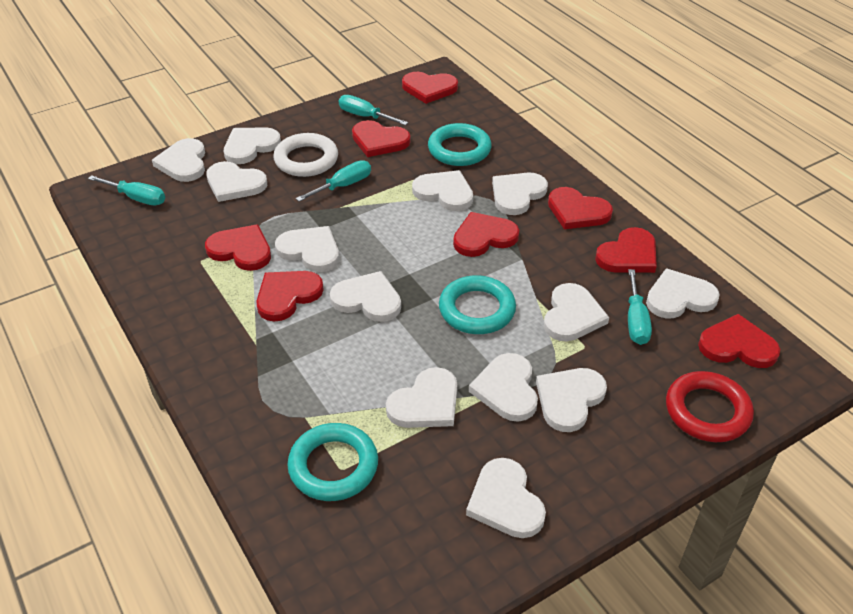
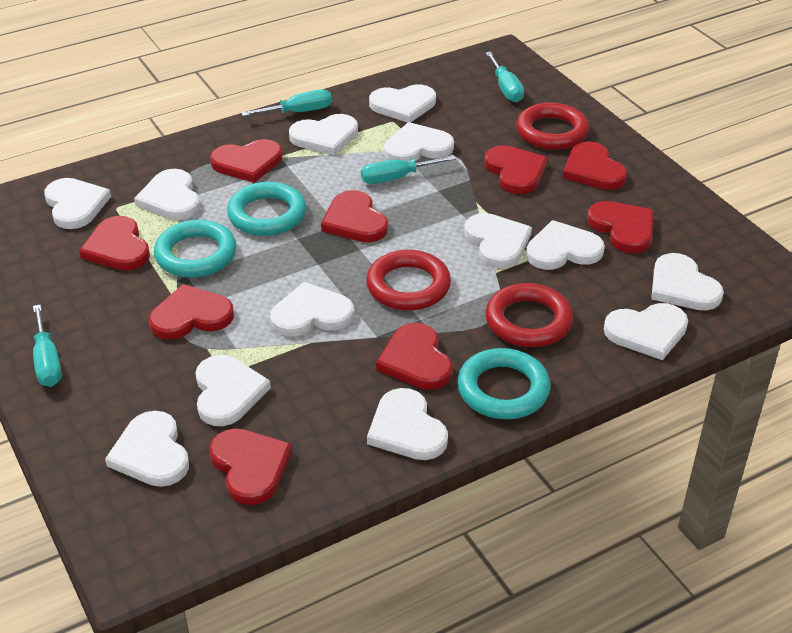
red heart: 8 -> 9
red ring: 1 -> 3
white ring: 1 -> 0

